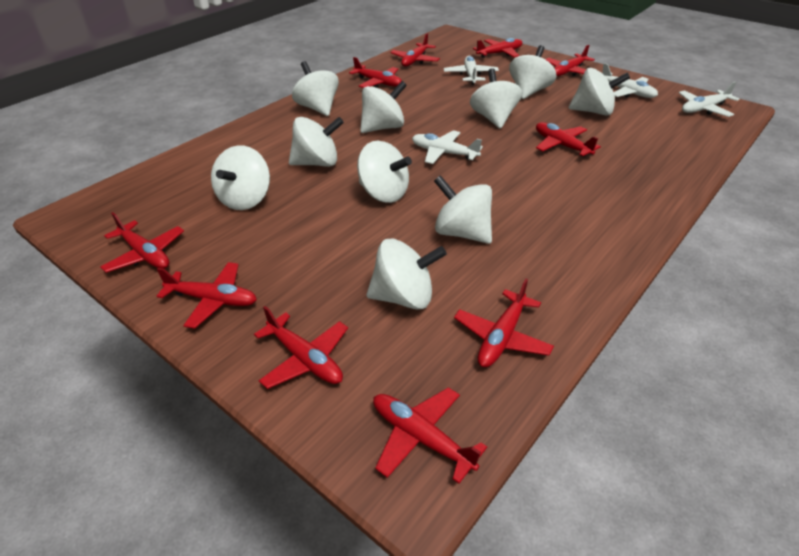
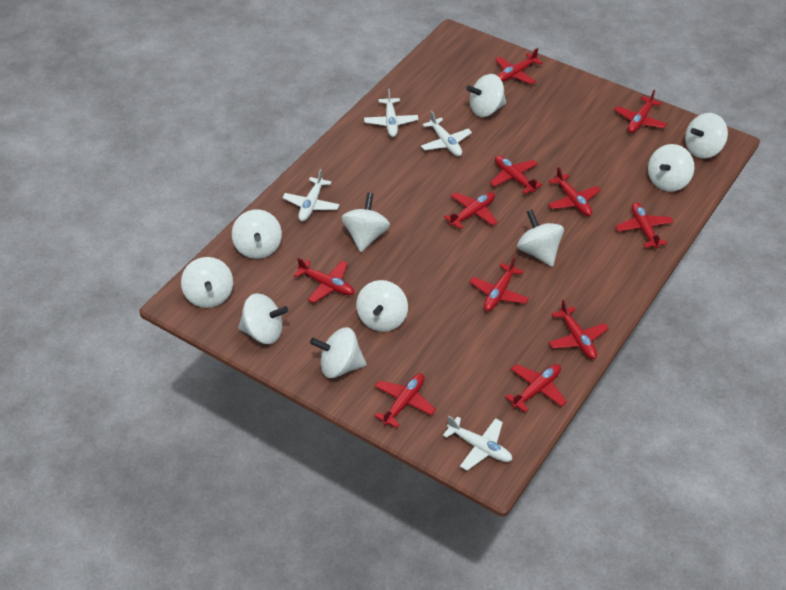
red plane: 10 -> 11

